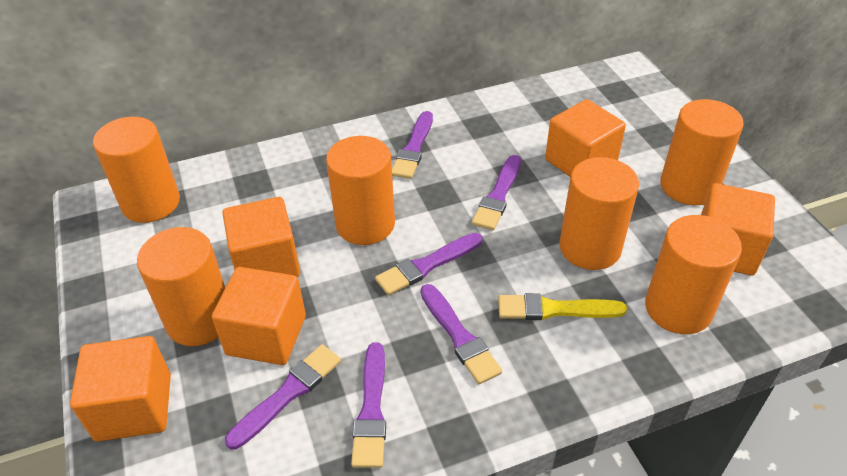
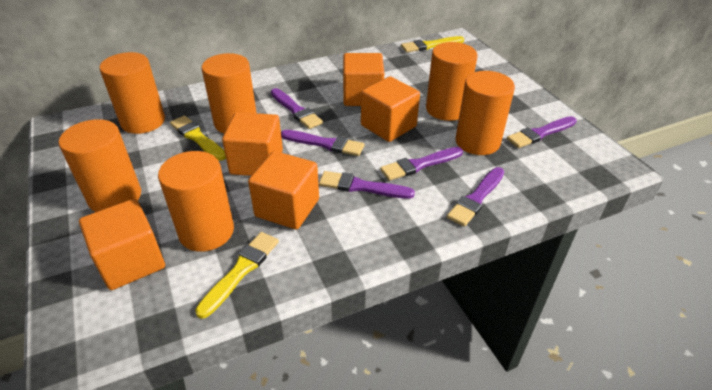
yellow brush: 1 -> 3

